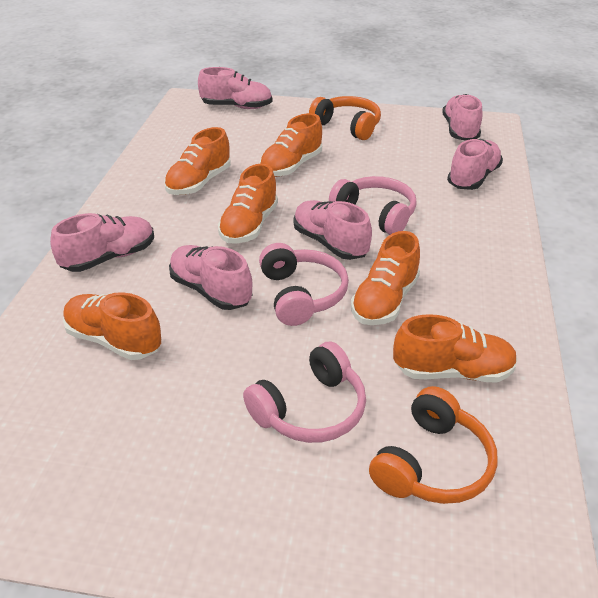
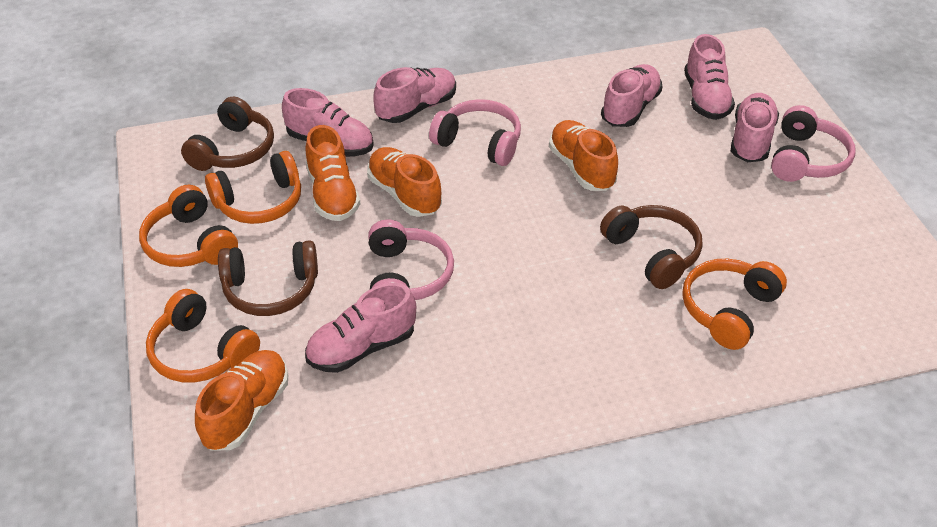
brown headphones: 0 -> 3
orange headphones: 2 -> 4
orange shoe: 6 -> 4

